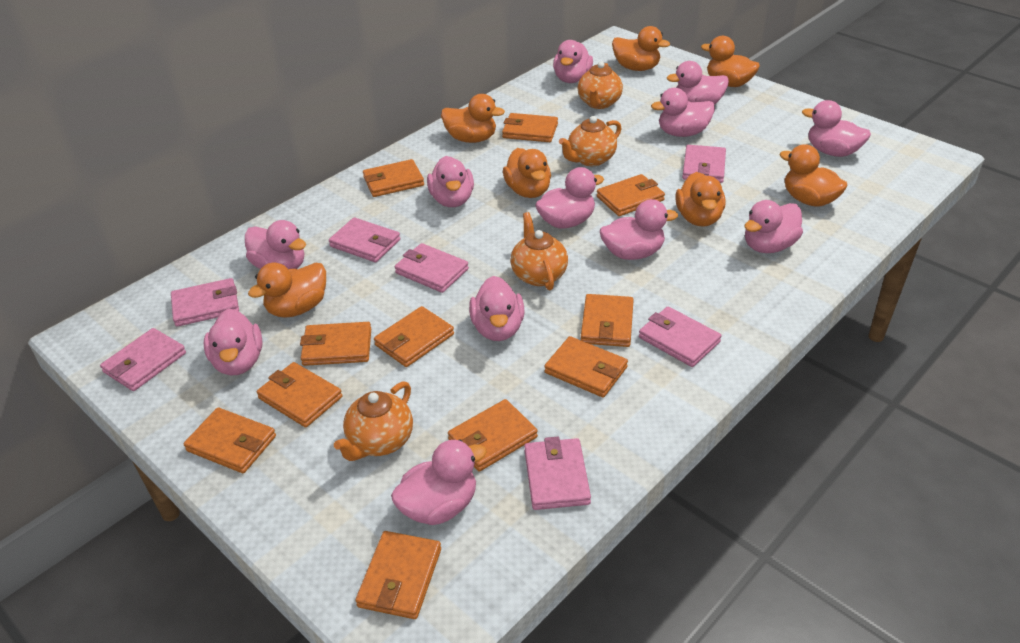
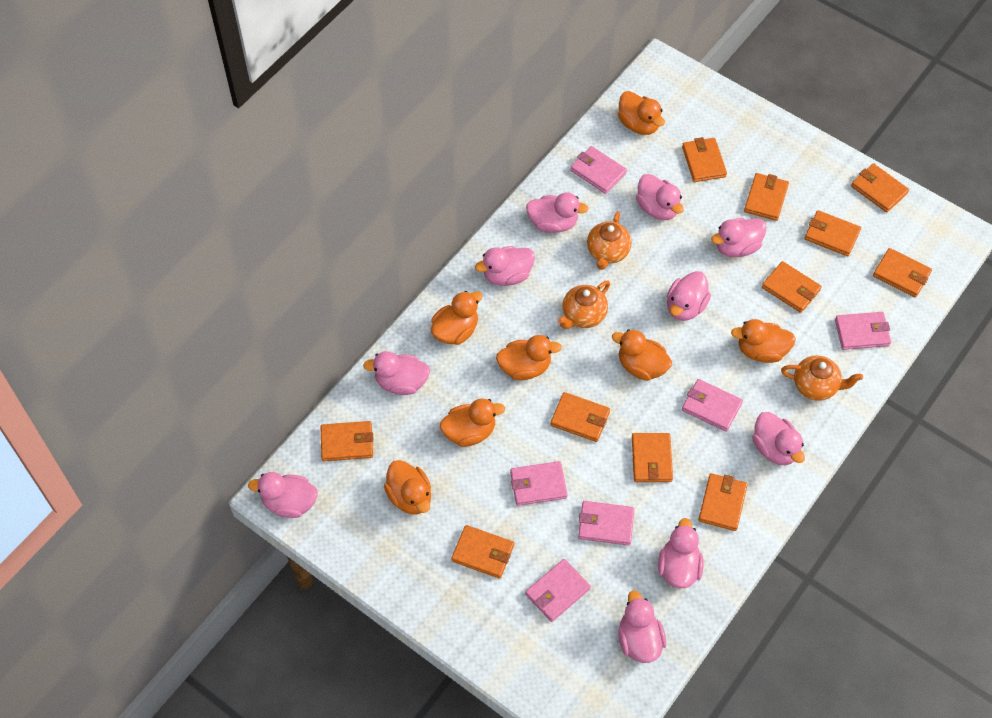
orange teapot: 4 -> 3
pink duck: 12 -> 10
pink wallet: 7 -> 6

